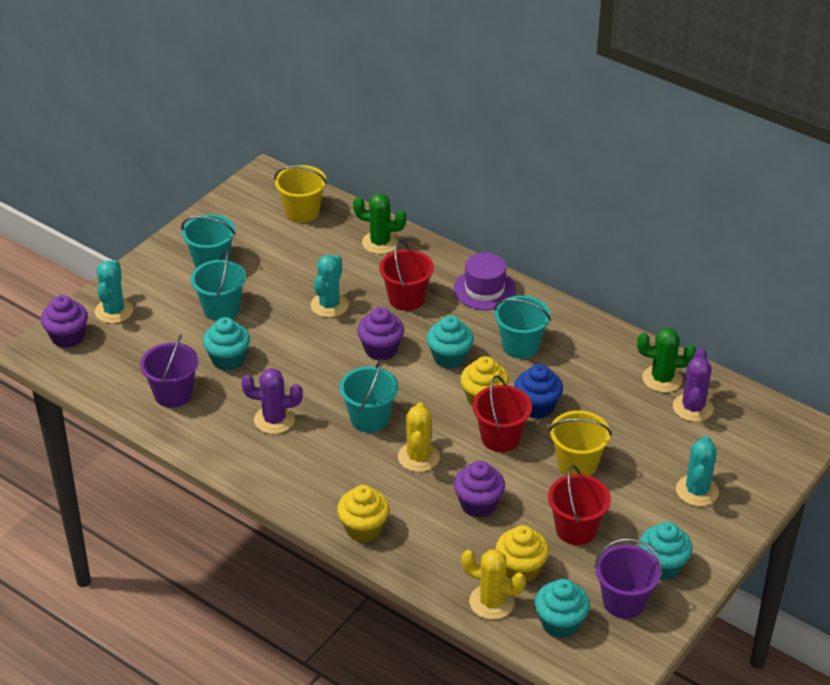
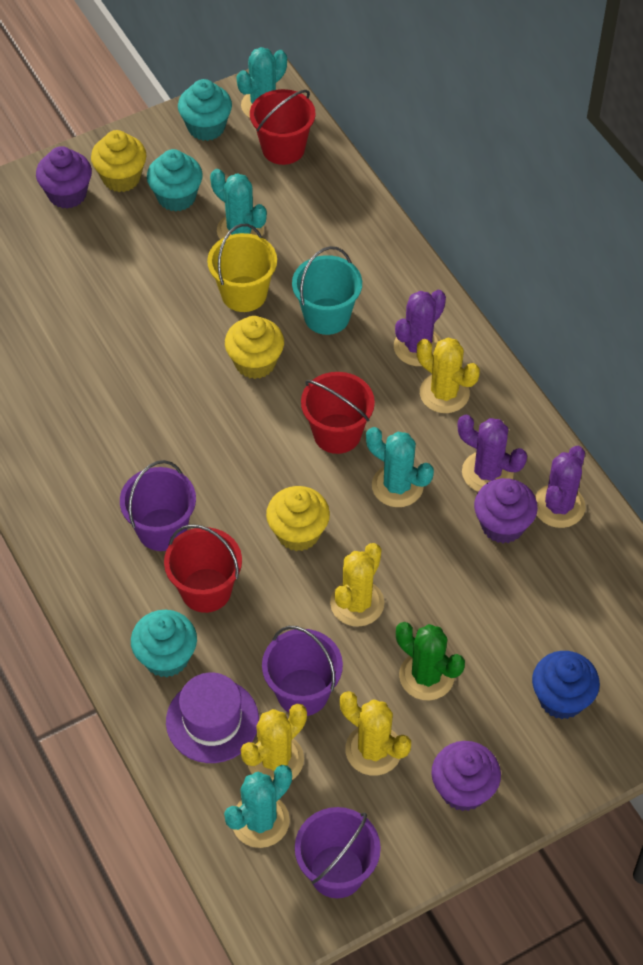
green cactus: 2 -> 1
purple bucket: 2 -> 3
purple cactus: 2 -> 3
turquoise bucket: 4 -> 1
turquoise cactus: 3 -> 4
turquoise cupcake: 4 -> 3
yellow bucket: 2 -> 1
yellow cactus: 2 -> 4

